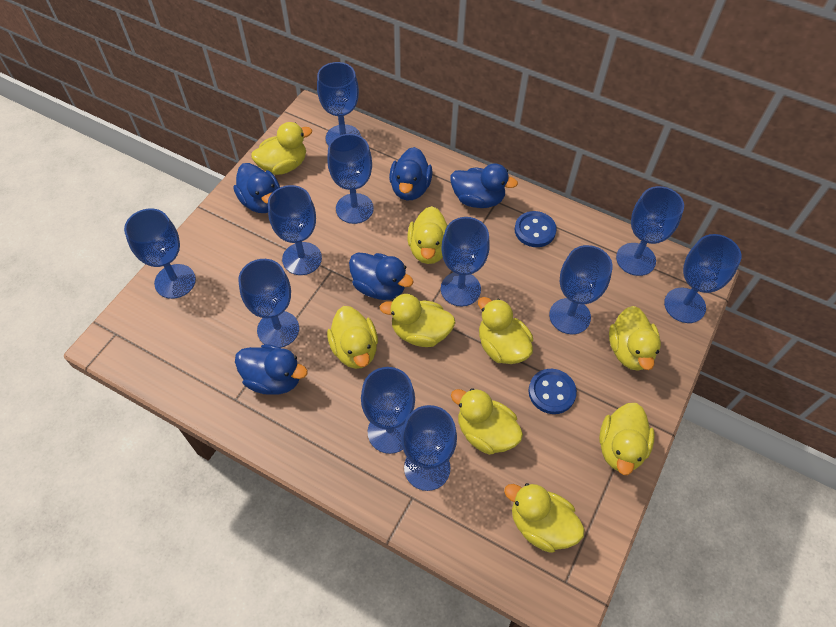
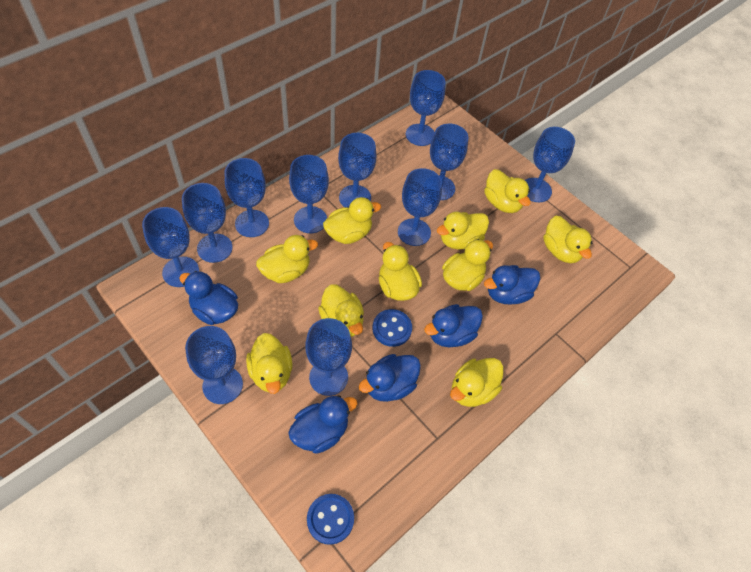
yellow duck: 9 -> 10

